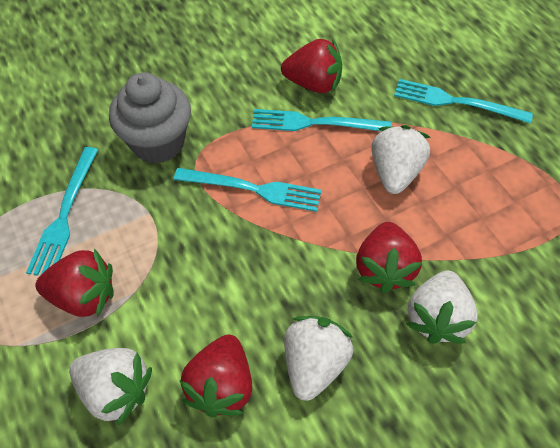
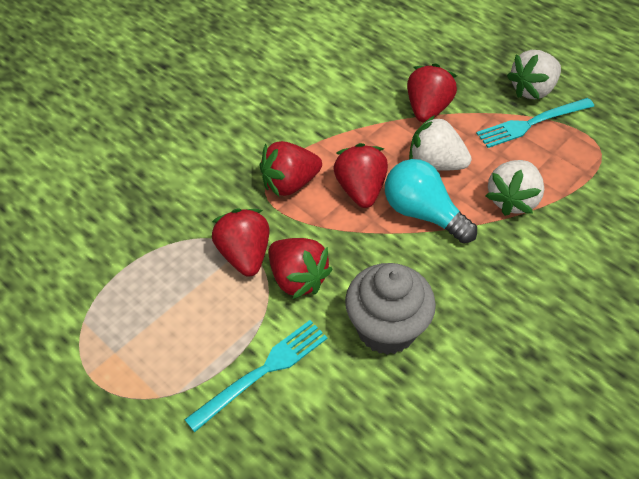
red strawberry: 4 -> 5
turquoise fork: 4 -> 2
turquoise light bulb: 0 -> 1
white strawberry: 4 -> 3

